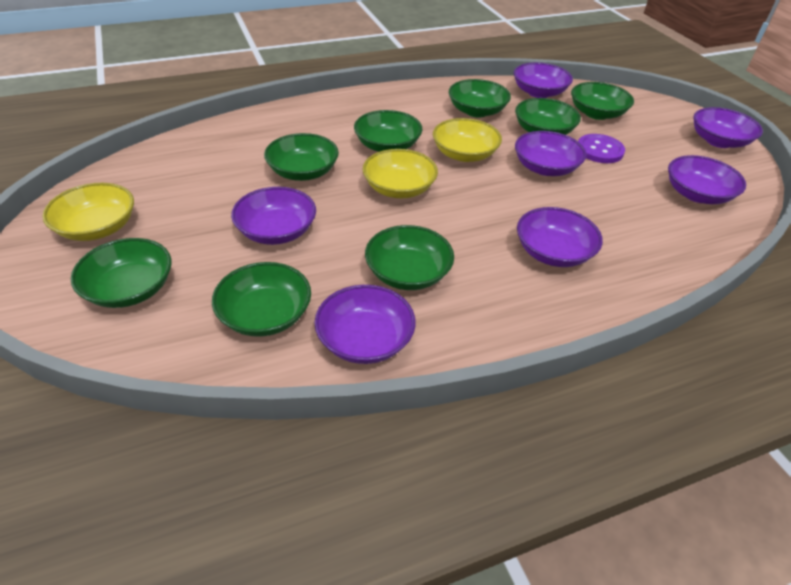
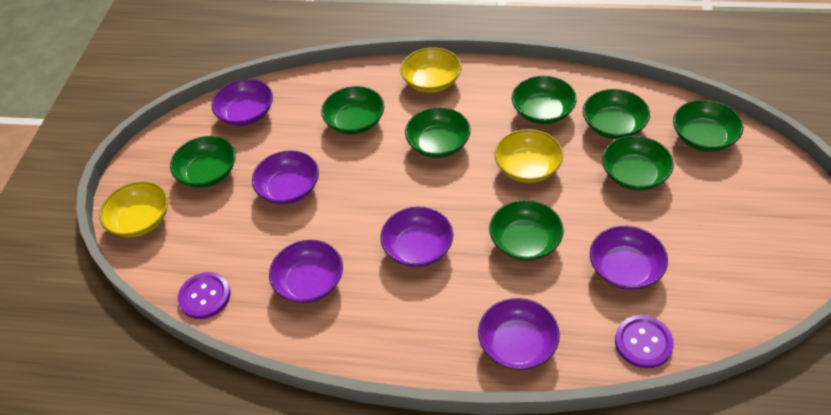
purple bowl: 7 -> 6
purple button: 1 -> 2

